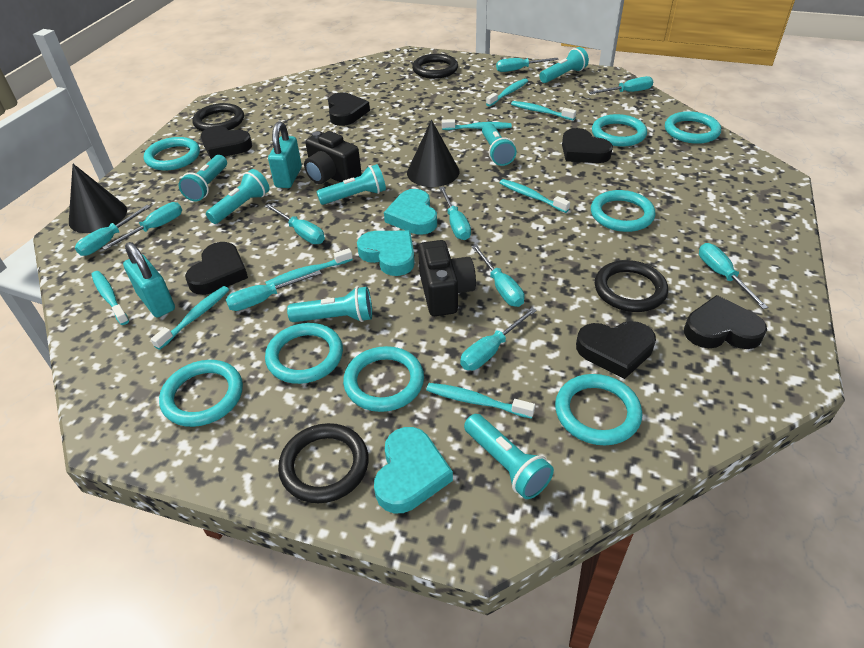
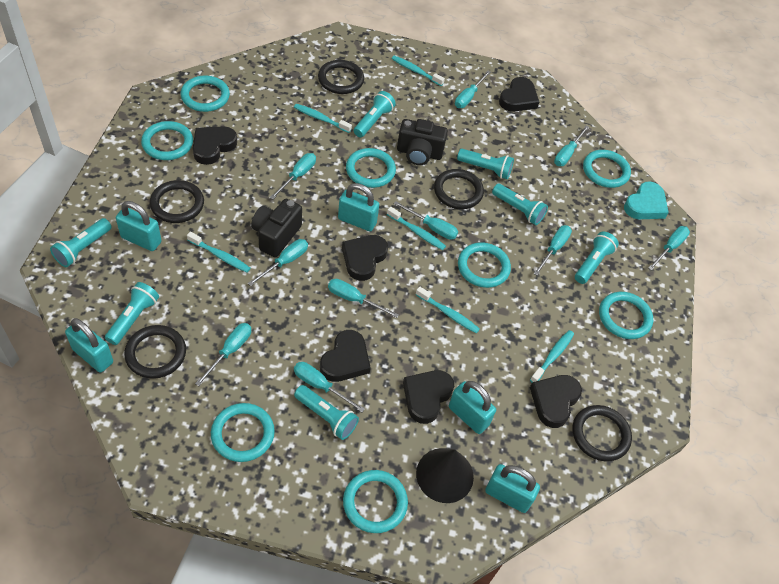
black cone: 2 -> 1
black ring: 4 -> 5
turquoise heart: 3 -> 1
turquoise padlock: 2 -> 5
turquoise toothbrush: 8 -> 6

